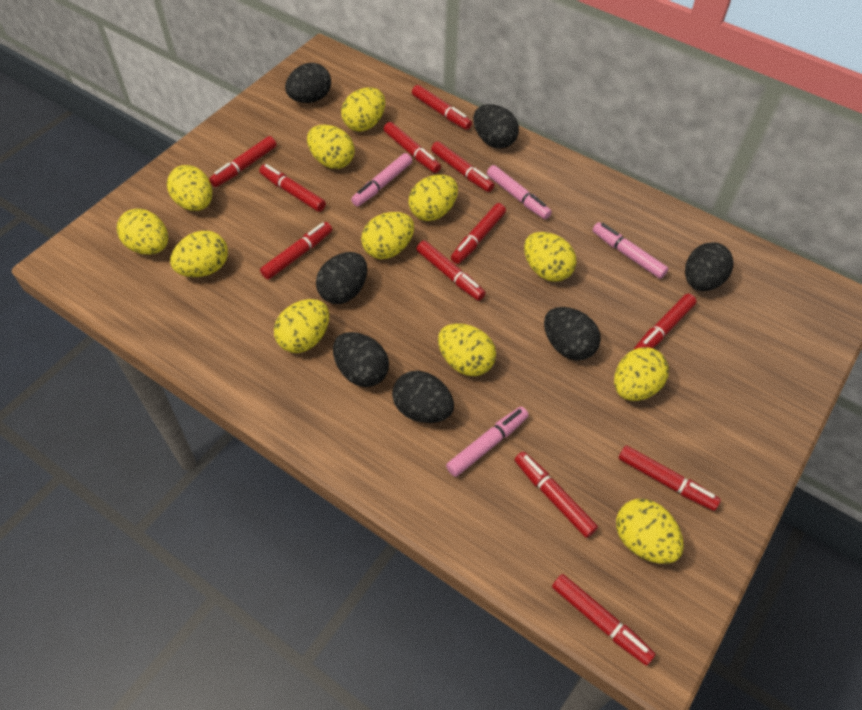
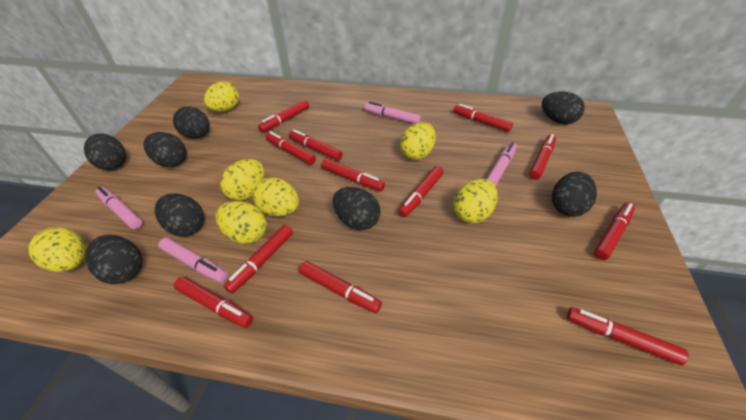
black egg: 7 -> 8
yellow egg: 12 -> 7

